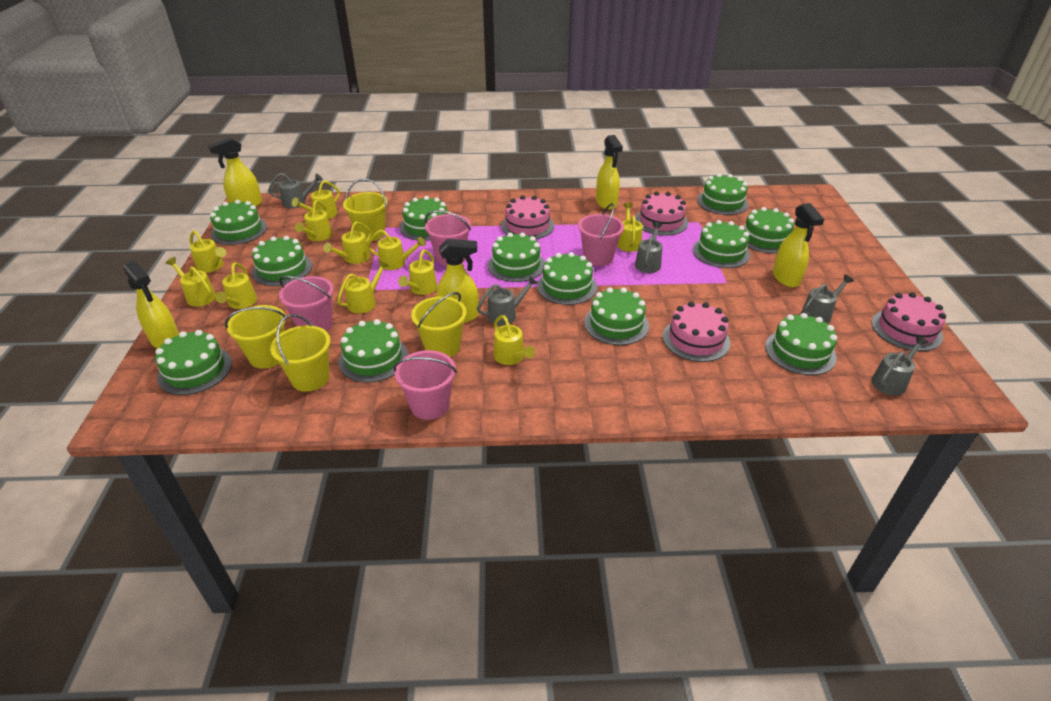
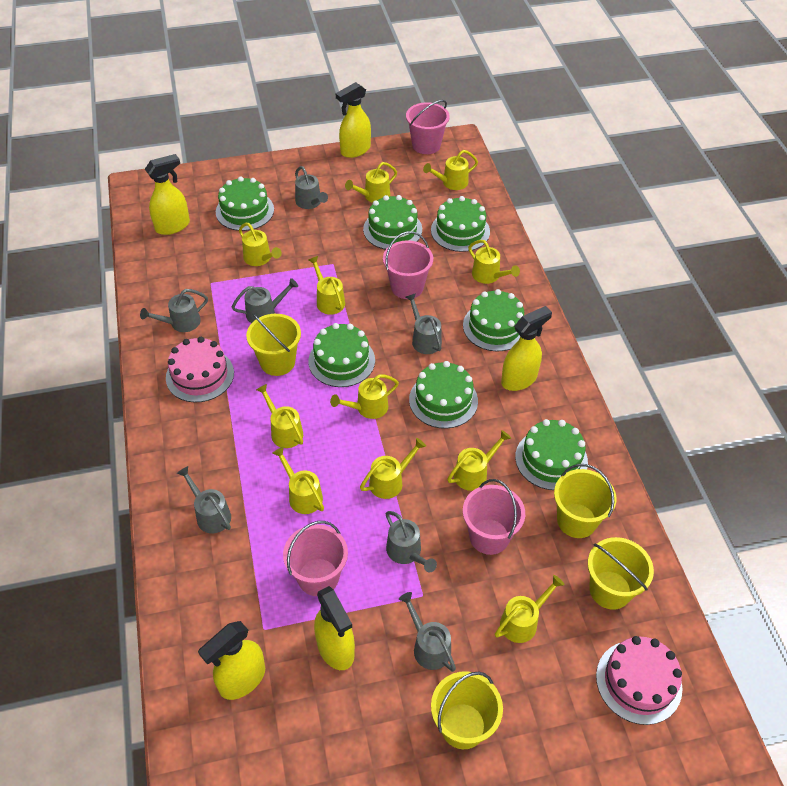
green cake: 12 -> 7
grey watering can: 5 -> 7
pink cake: 4 -> 2

